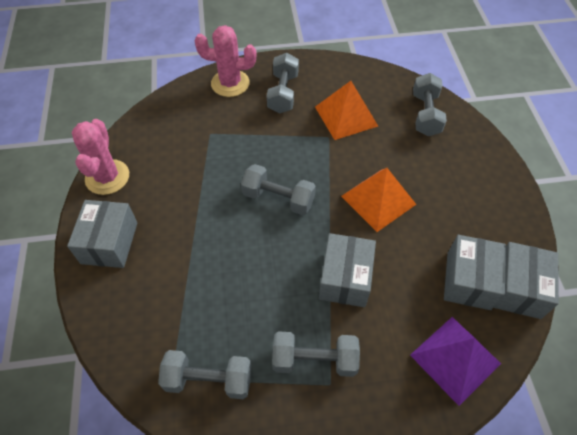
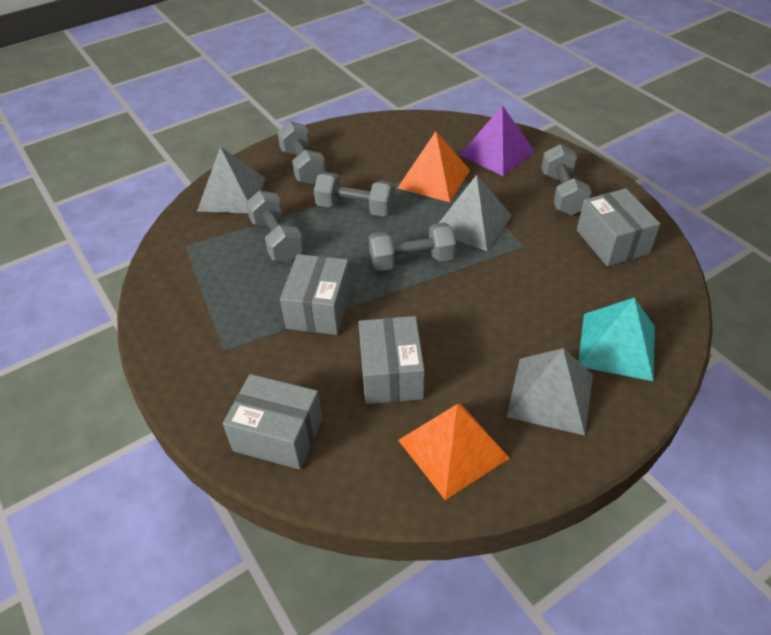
grey pyramid: 0 -> 3
pink cactus: 2 -> 0
turquoise pyramid: 0 -> 1

